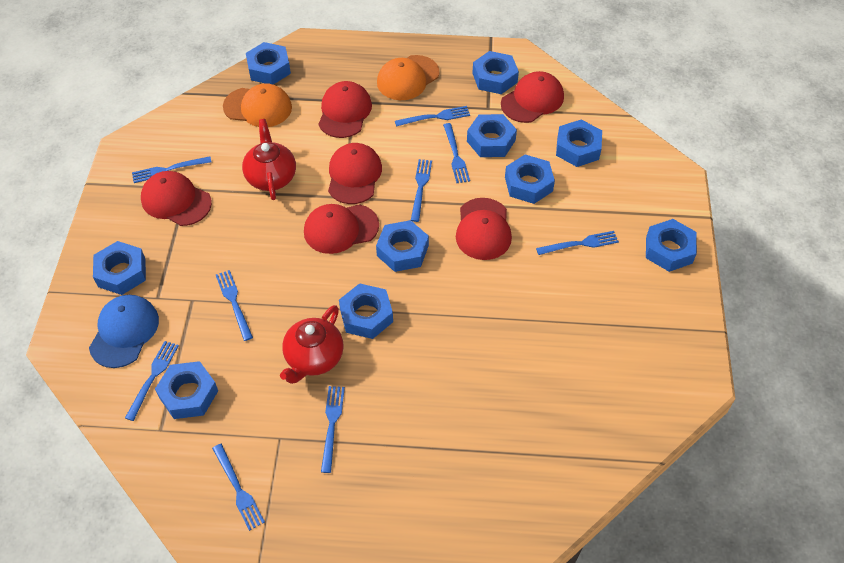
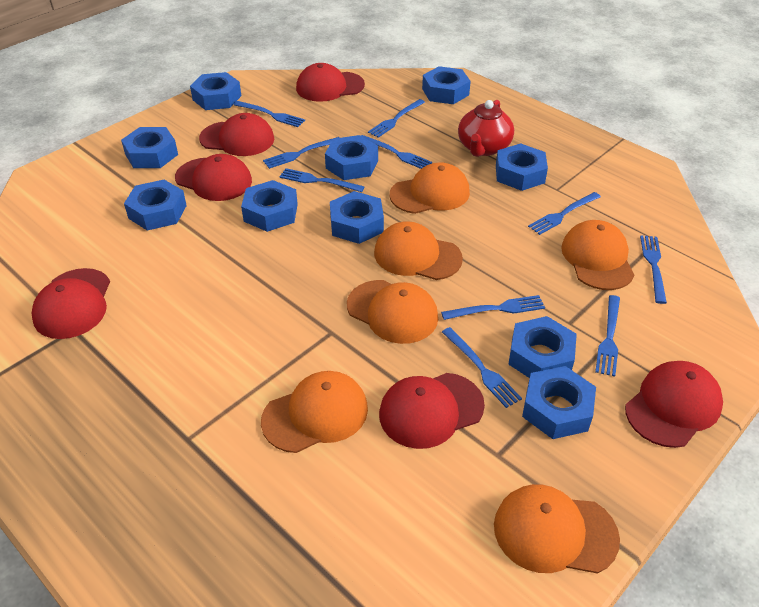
blue cap: 1 -> 0
blue fork: 9 -> 10
orange cap: 2 -> 6
red teapot: 2 -> 1

